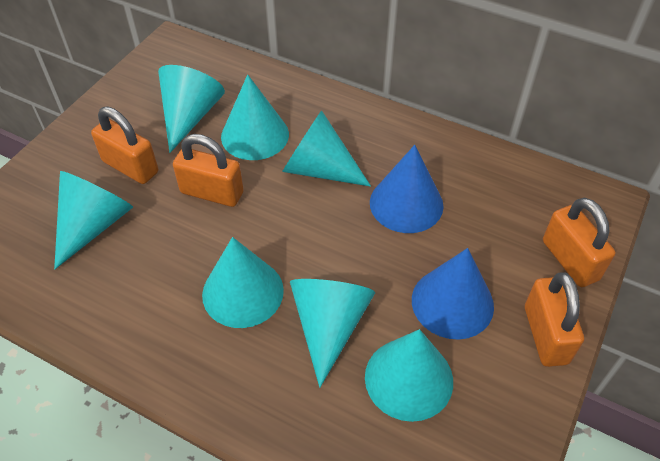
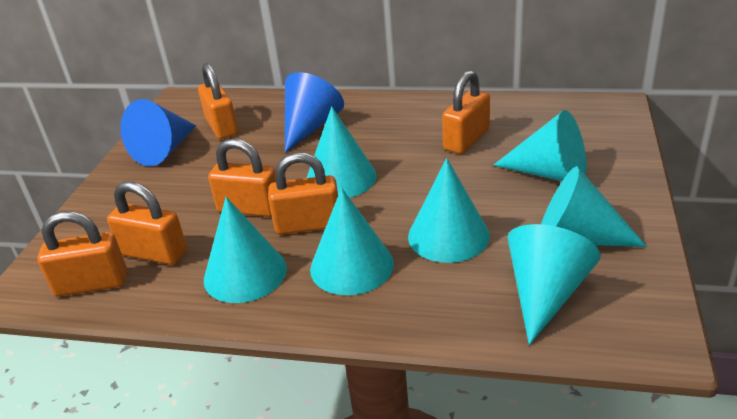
orange padlock: 4 -> 6

